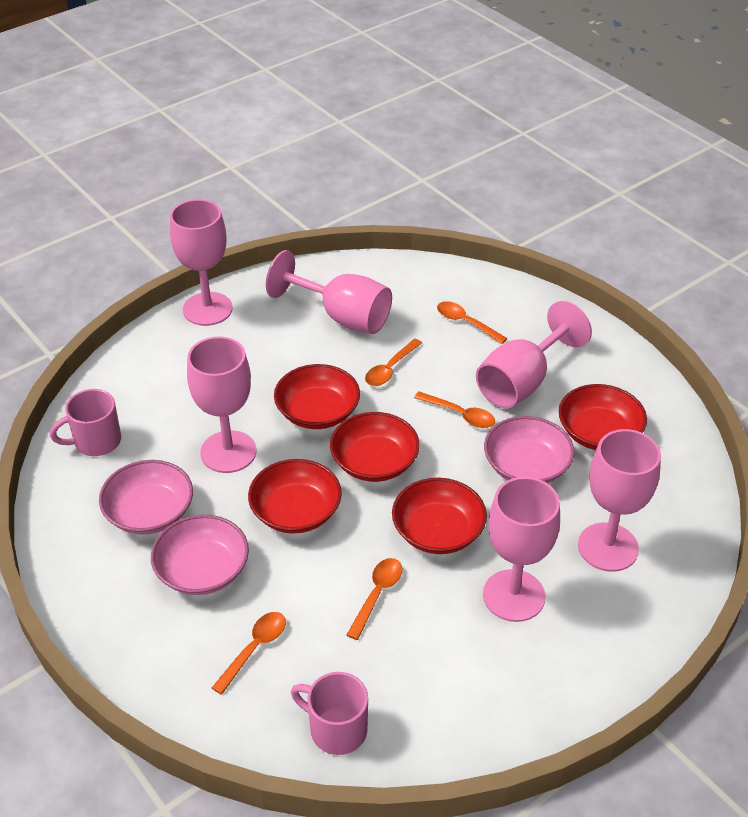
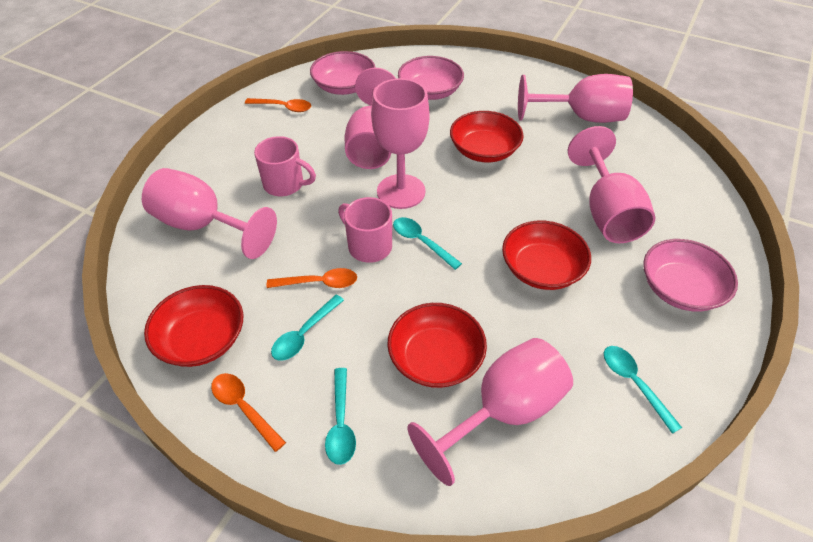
orange spoon: 5 -> 3
red bowl: 5 -> 4
turquoise spoon: 0 -> 4

